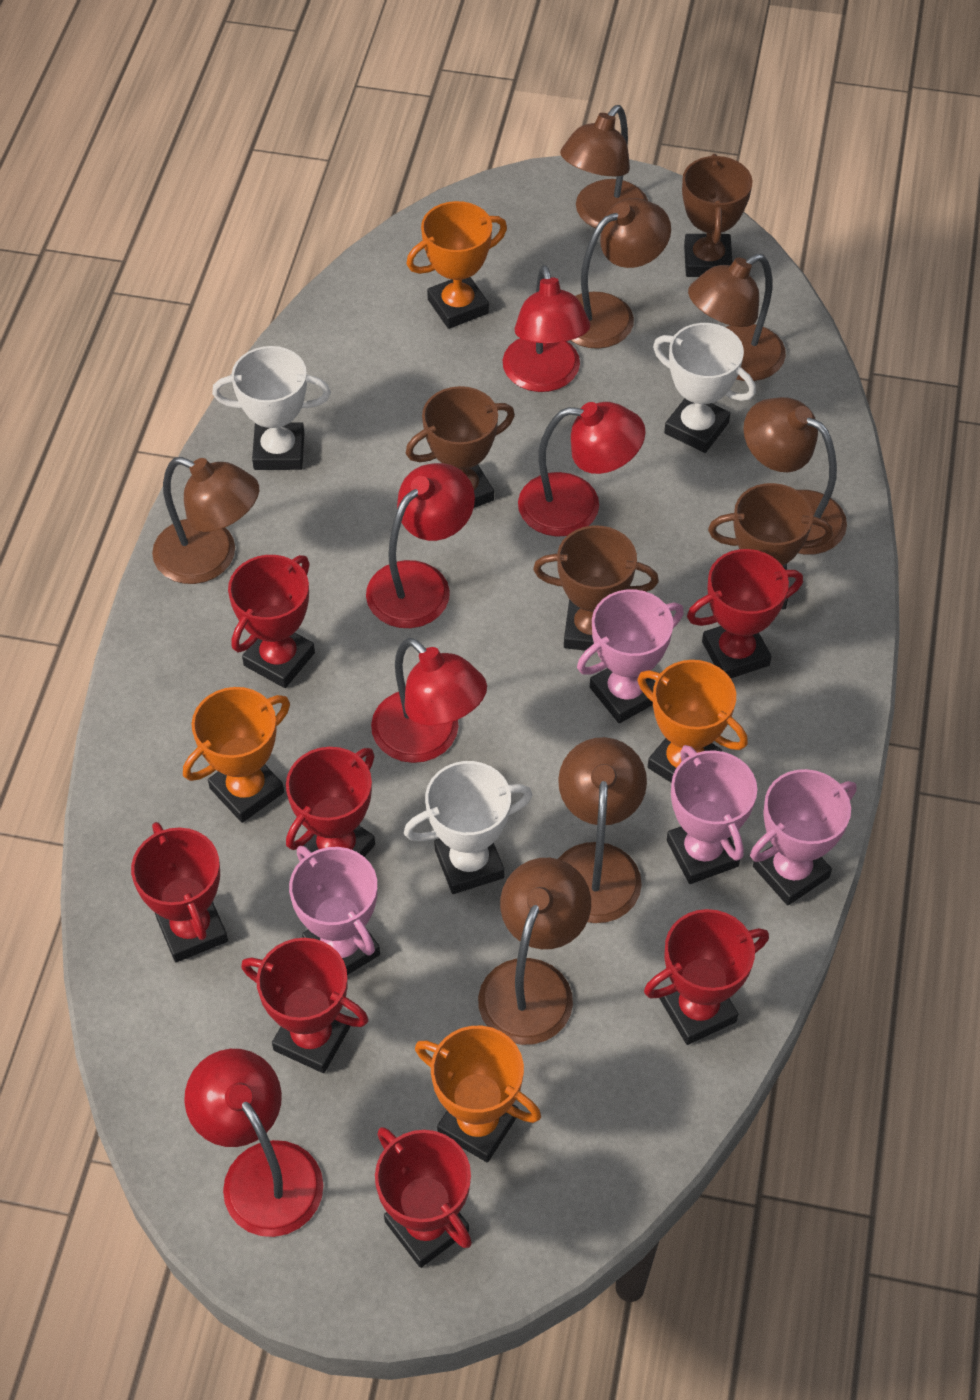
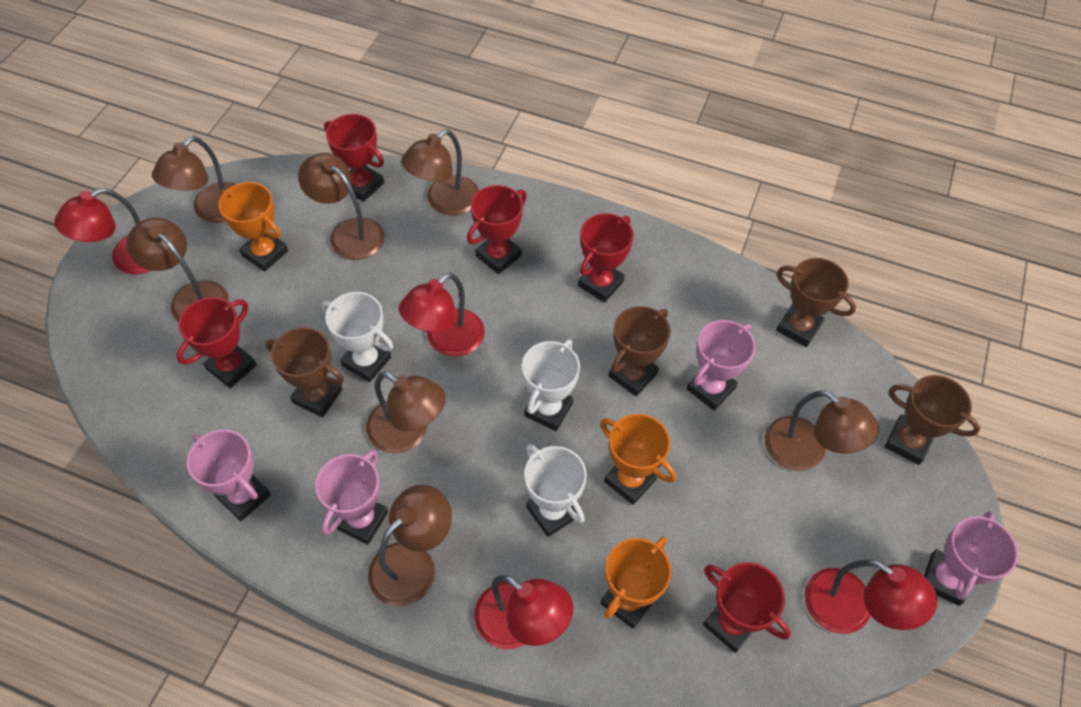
orange trophy: 4 -> 3
red lamp: 5 -> 4
red trophy: 7 -> 5

